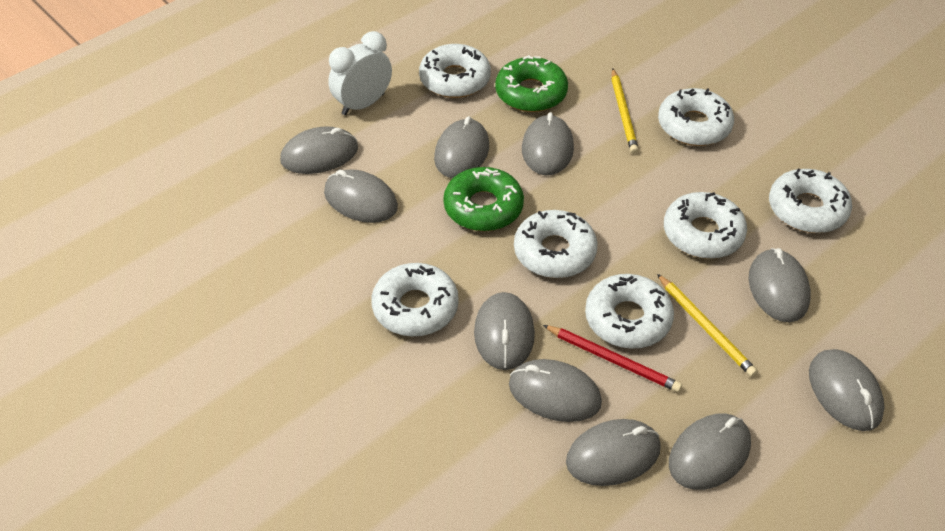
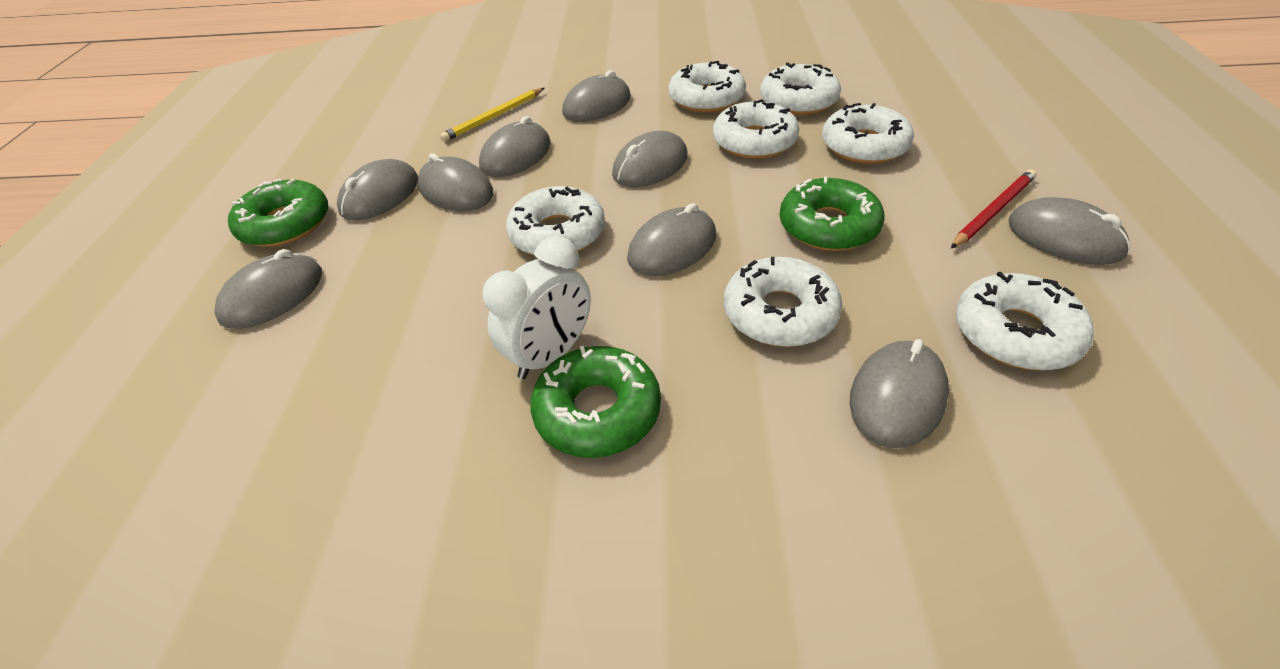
green donut: 2 -> 3
grey mouse: 10 -> 9
yellow pencil: 2 -> 1

